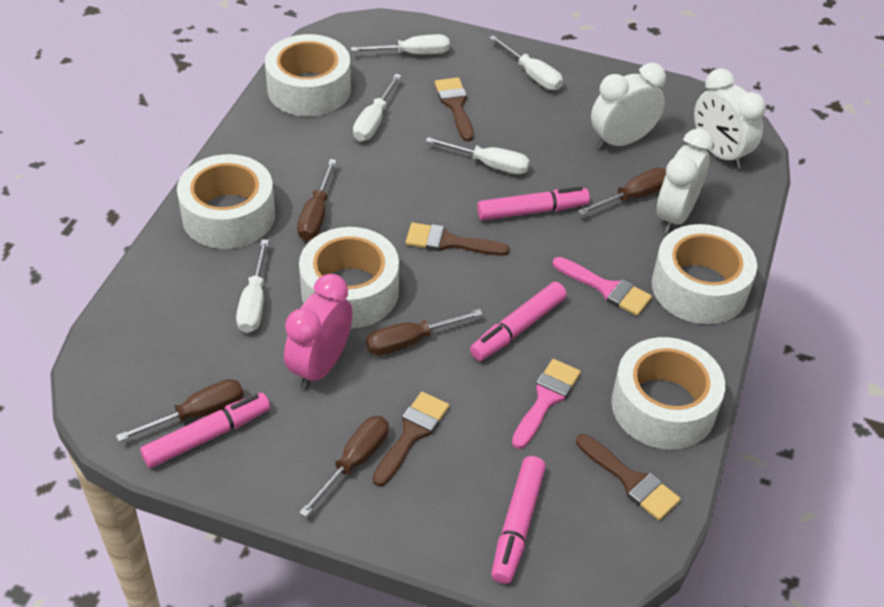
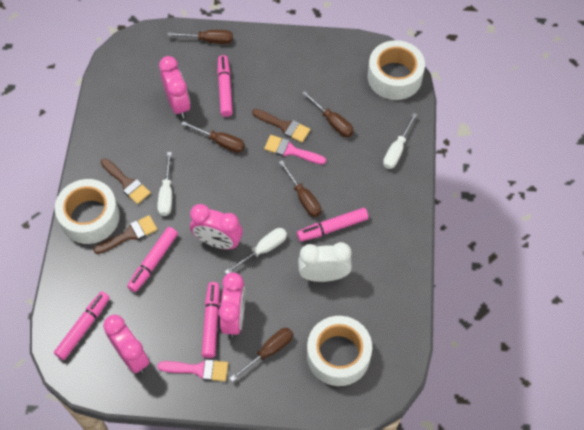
brown brush: 4 -> 3
pink clock: 1 -> 4
pink marker: 4 -> 5
white clock: 3 -> 1
white screwdriver: 5 -> 3
white tape: 5 -> 3

